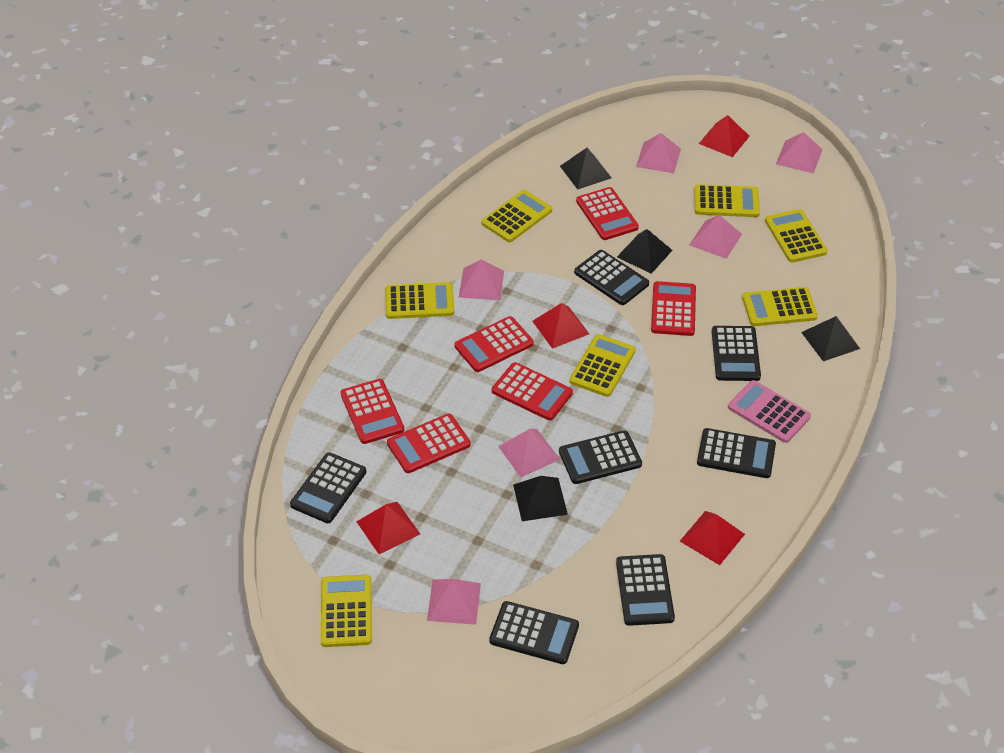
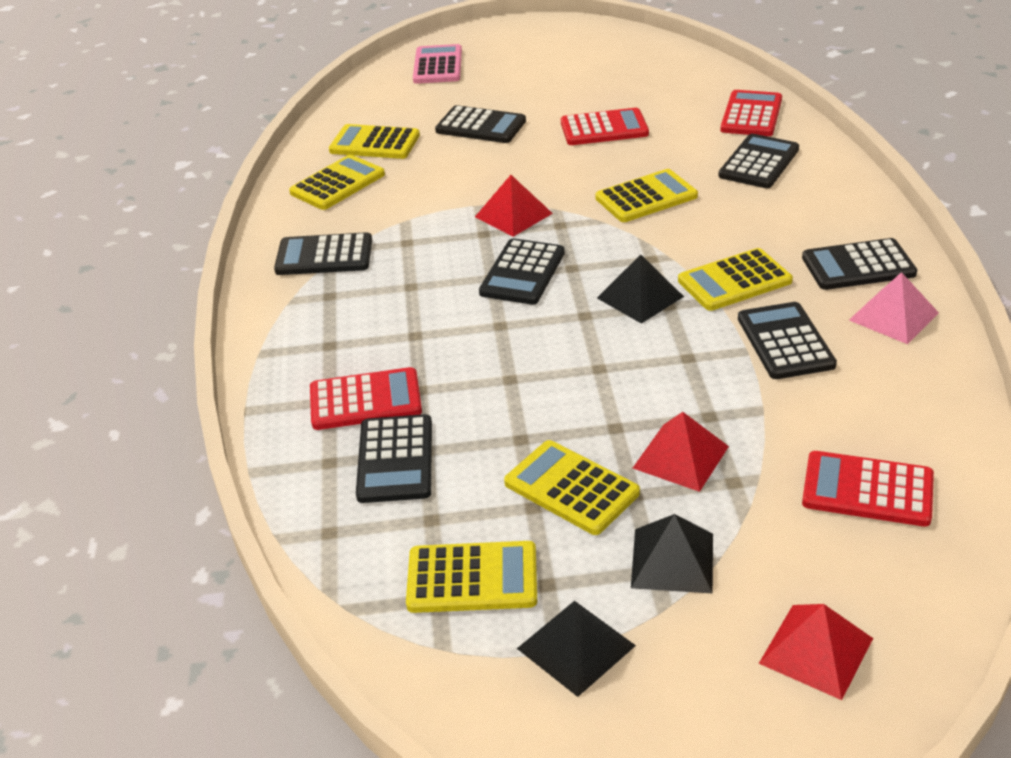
black pyramid: 4 -> 3
pink pyramid: 6 -> 1
red calculator: 6 -> 4
red pyramid: 4 -> 3
yellow calculator: 7 -> 6

